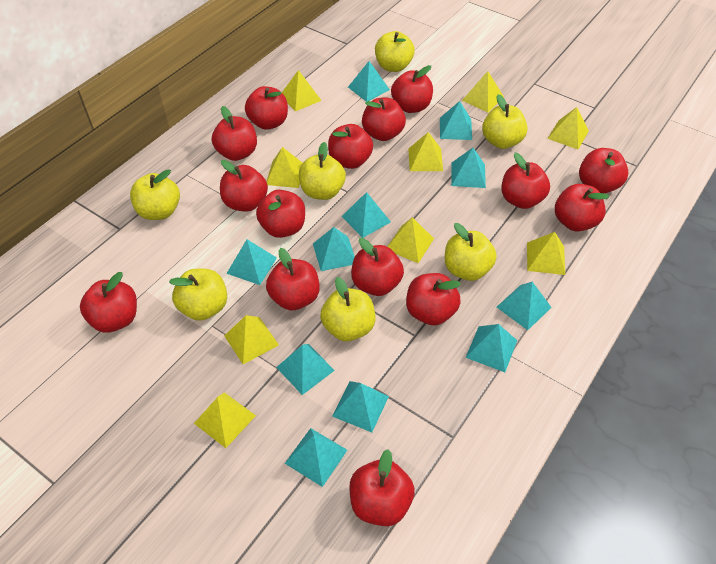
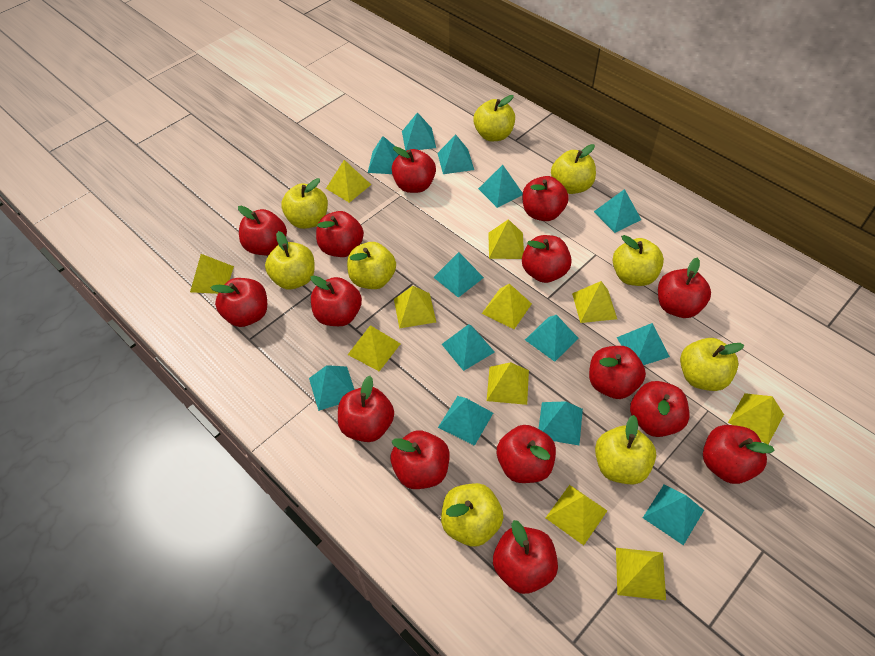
turquoise pyramid: 11 -> 13
yellow apple: 7 -> 9
yellow pyramid: 9 -> 11

